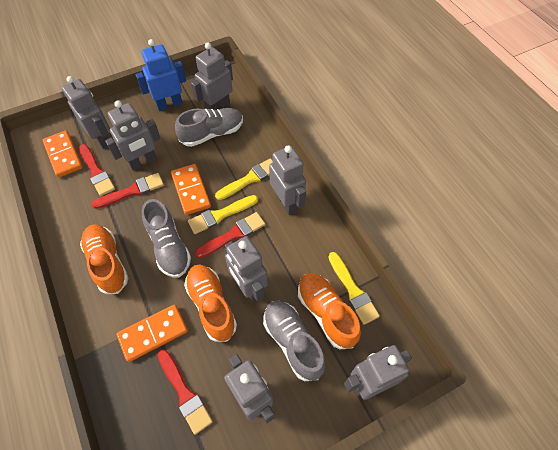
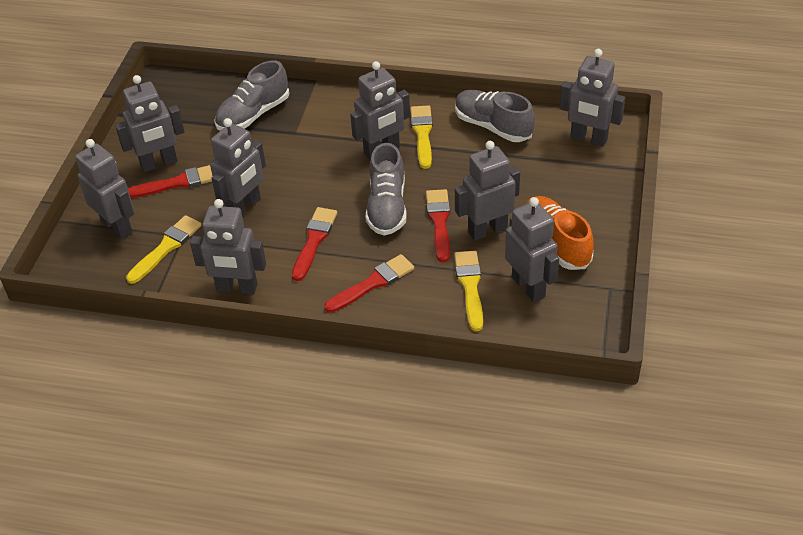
blue robot: 1 -> 0
grey robot: 7 -> 8
orange domino: 3 -> 0
orange shoe: 3 -> 1

